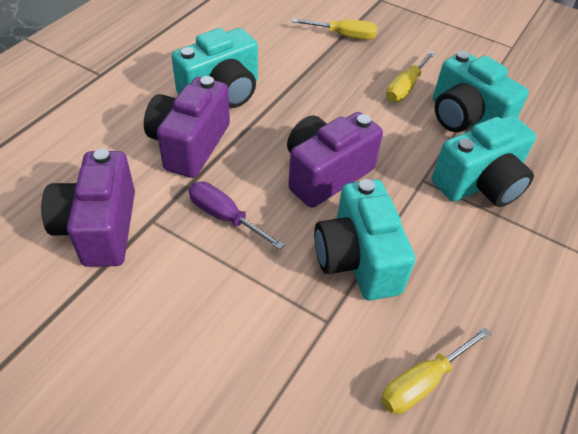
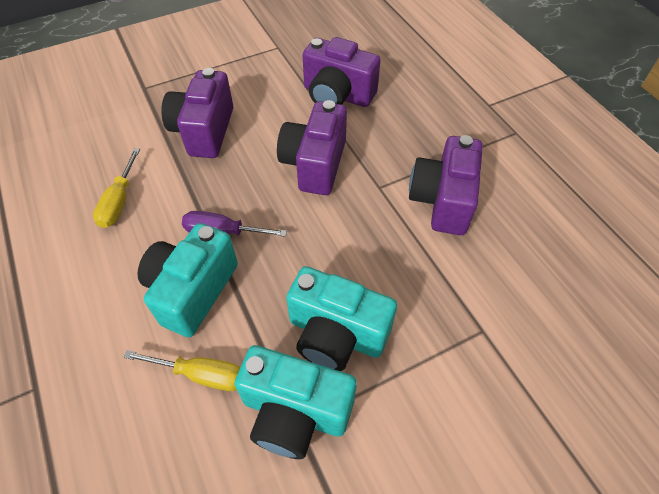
purple camera: 3 -> 4
turquoise camera: 4 -> 3
yellow screwdriver: 3 -> 2

